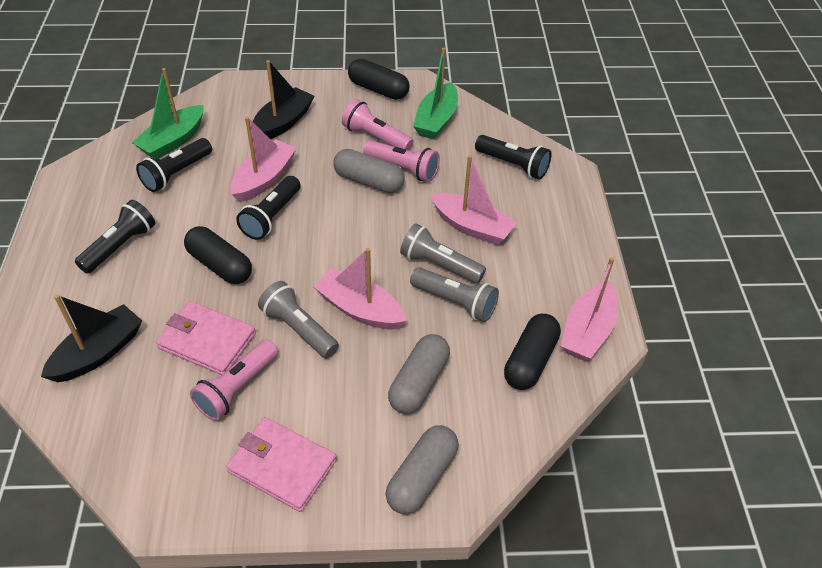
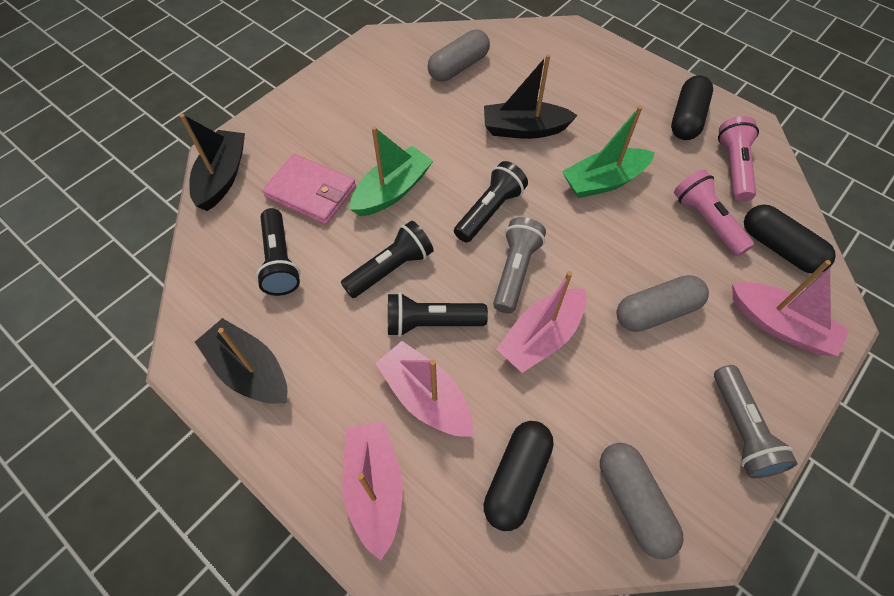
black boat: 2 -> 3
grey flashlight: 3 -> 2
pink flashlight: 3 -> 2
pink wallet: 2 -> 1

